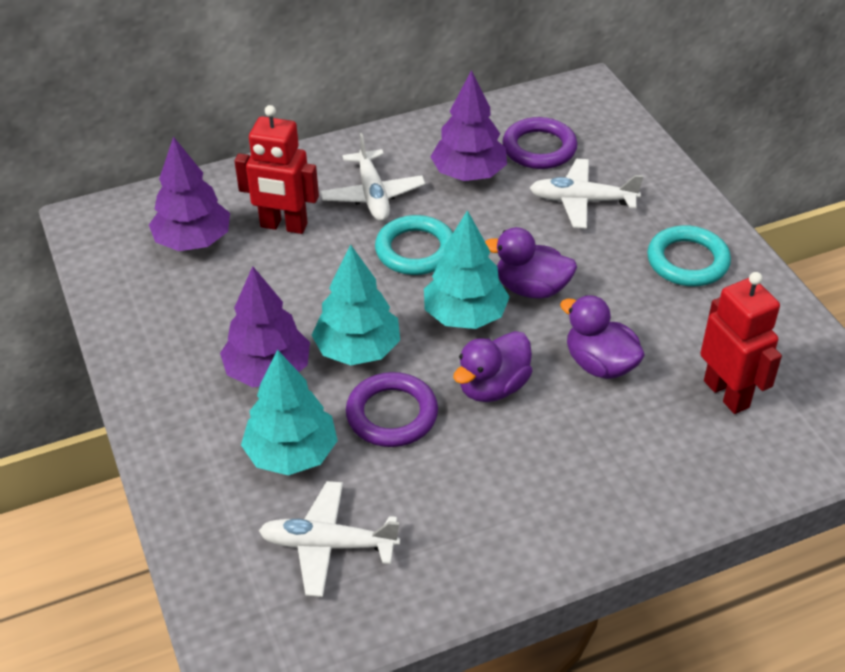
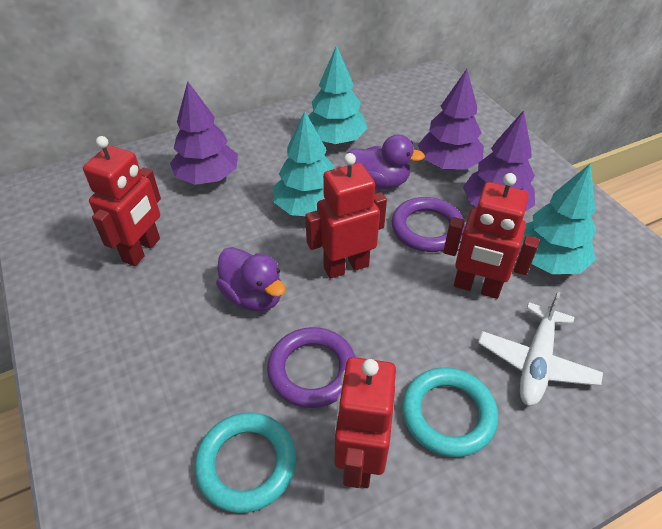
purple duck: 3 -> 2
red robot: 2 -> 4
white plane: 3 -> 1

